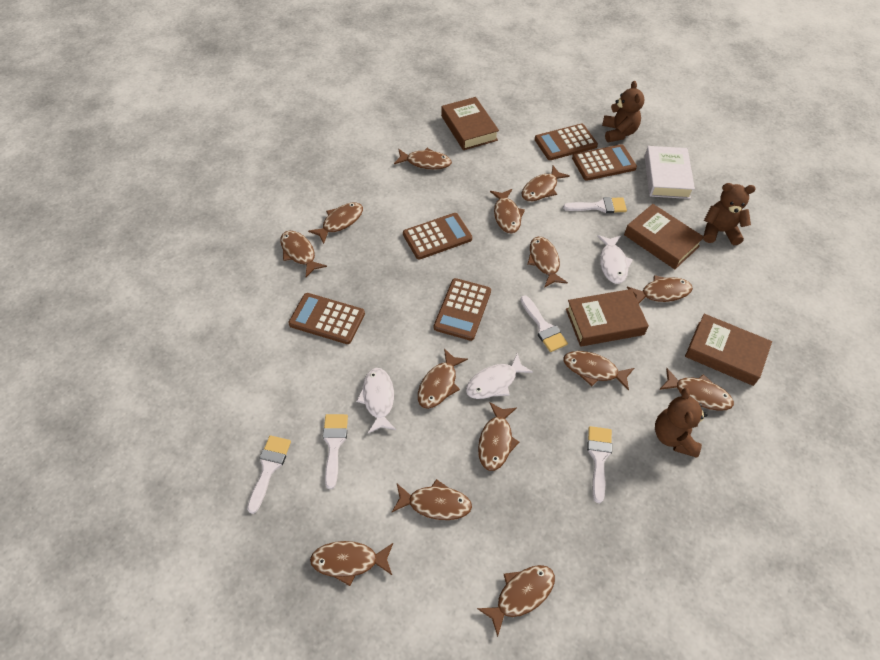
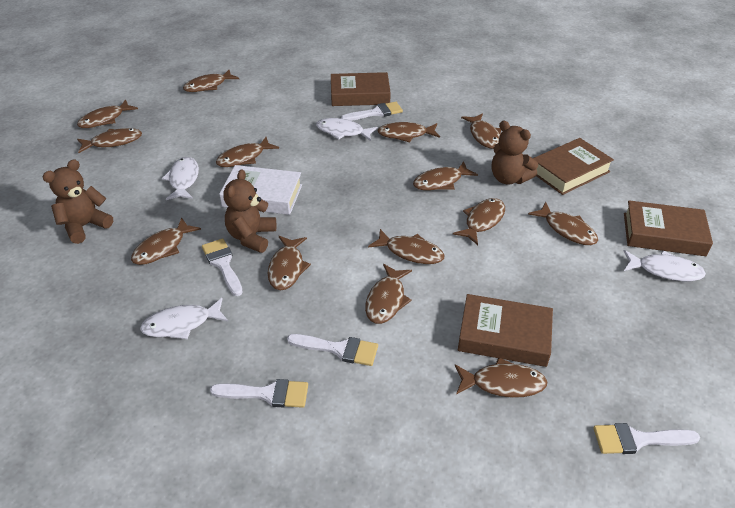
brown calculator: 5 -> 0
white fish: 3 -> 4

